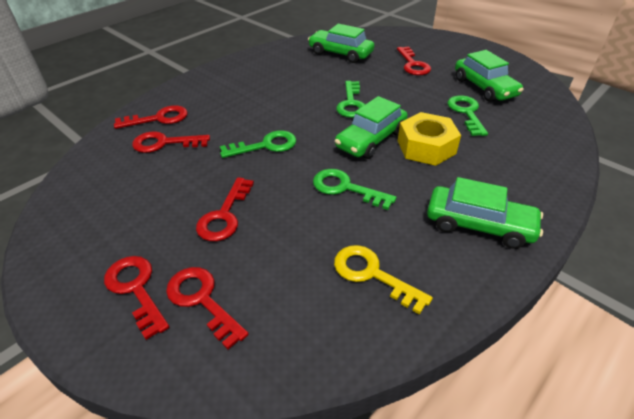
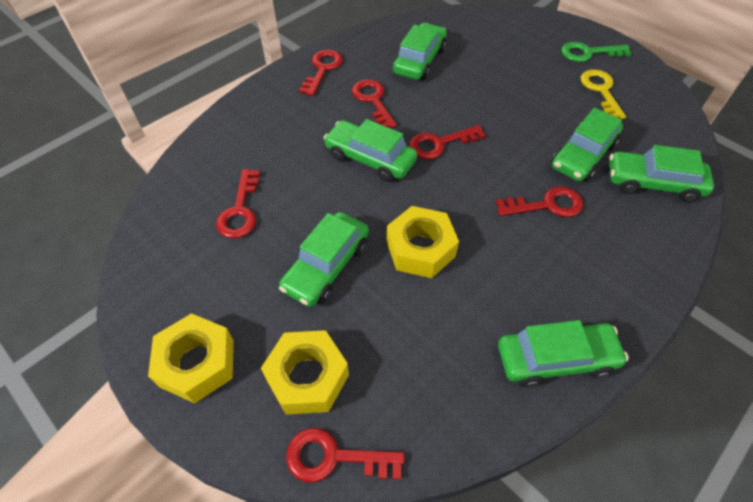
green car: 4 -> 6
green key: 4 -> 1
yellow nut: 1 -> 3

